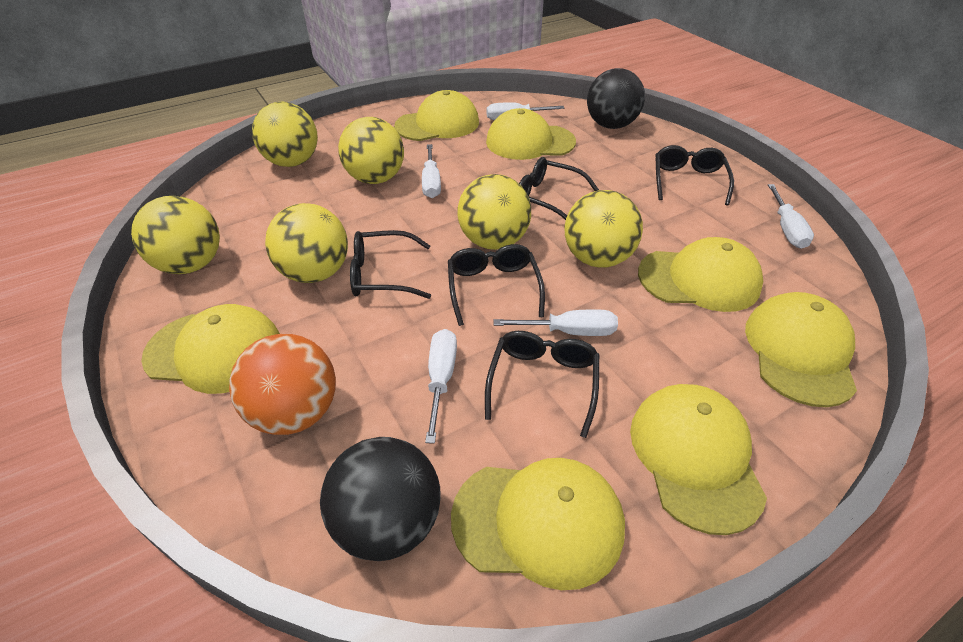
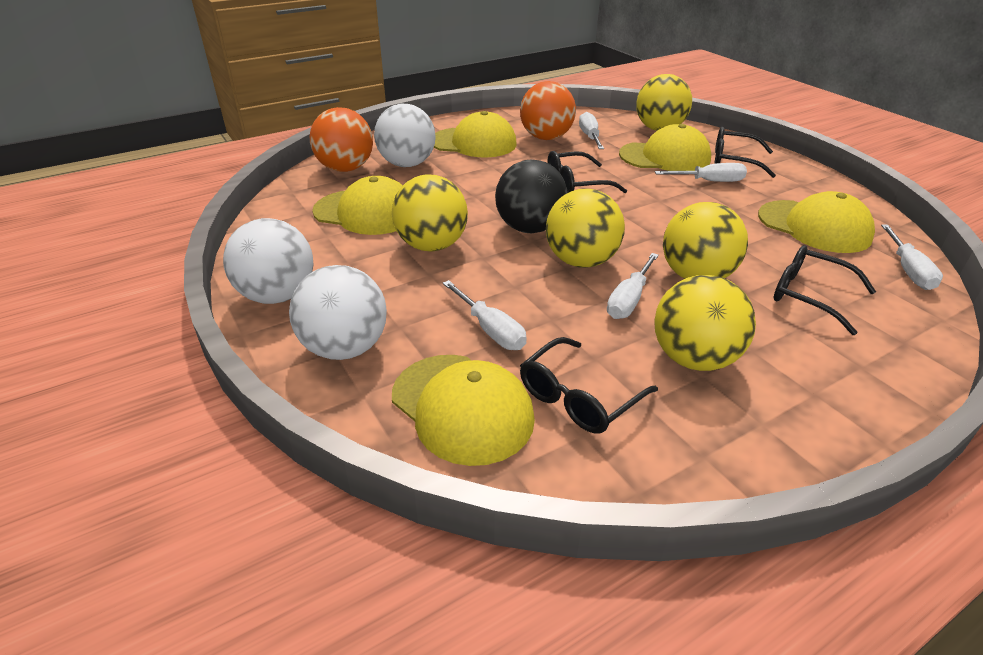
black ball: 2 -> 1
black glasses: 5 -> 4
orange ball: 1 -> 2
white ball: 0 -> 3
yellow ball: 6 -> 5
yellow cap: 7 -> 5

